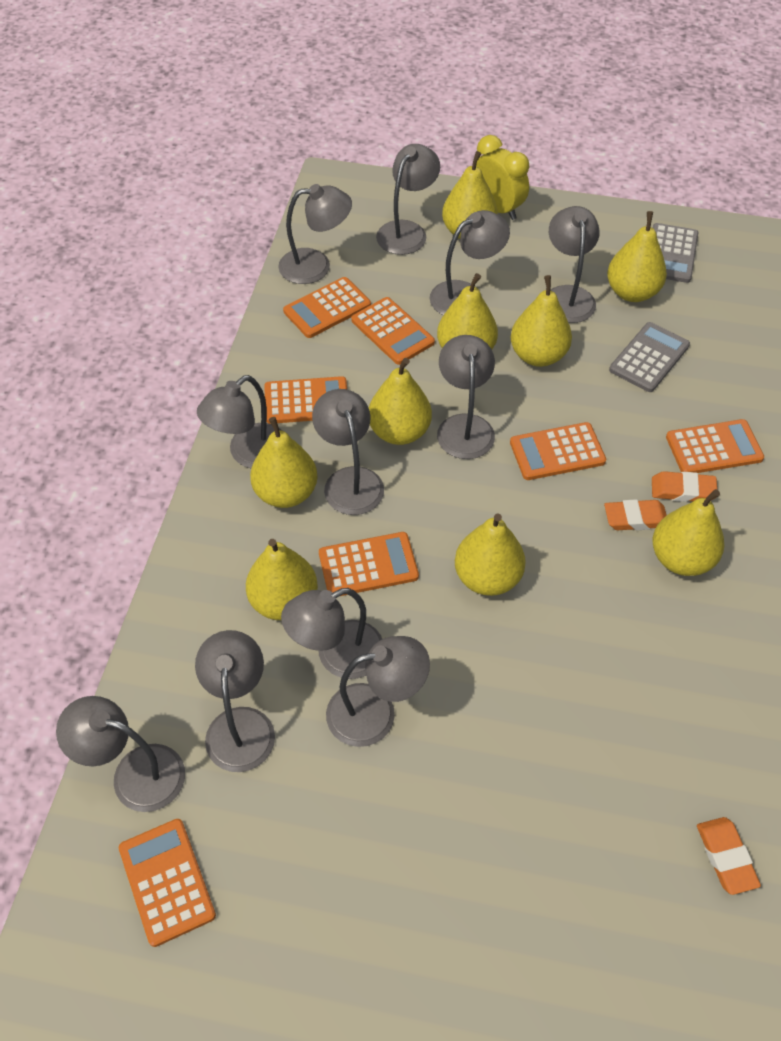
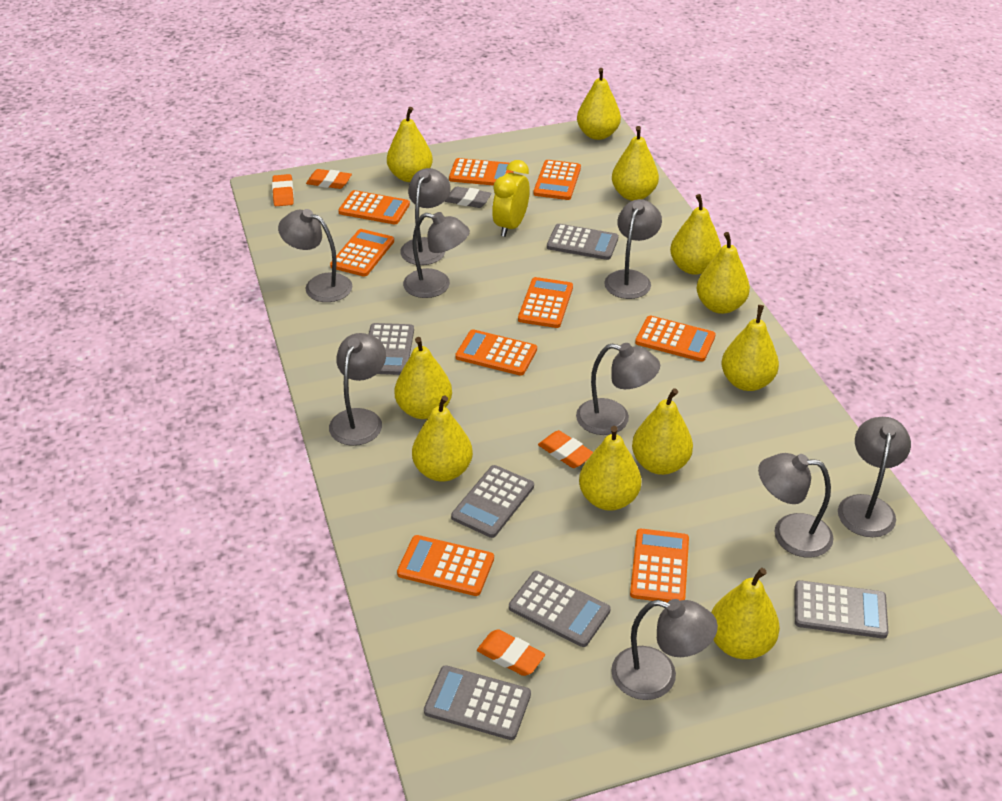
grey calculator: 2 -> 6
grey eraser: 0 -> 1
grey lamp: 11 -> 9
orange calculator: 7 -> 9
orange eraser: 3 -> 4
yellow pear: 9 -> 11

